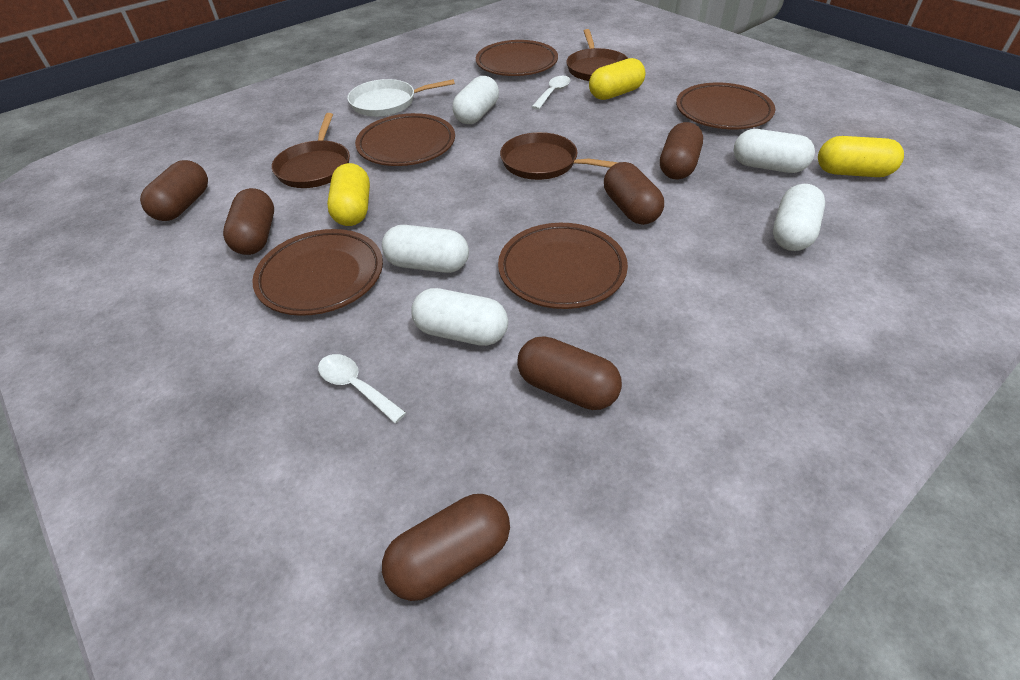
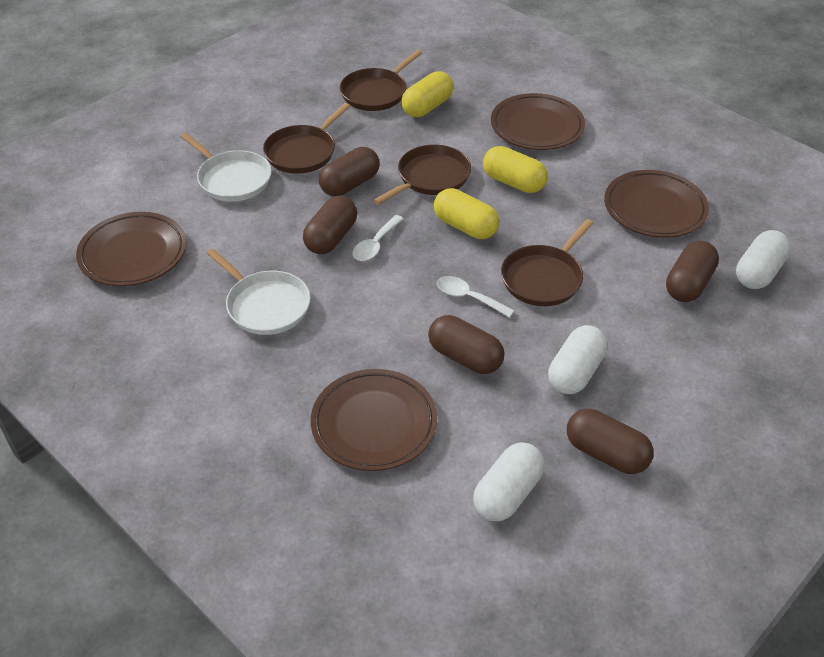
brown capsule: 6 -> 5
brown pan: 3 -> 4
brown plate: 5 -> 4
white capsule: 5 -> 3
white pan: 1 -> 2

